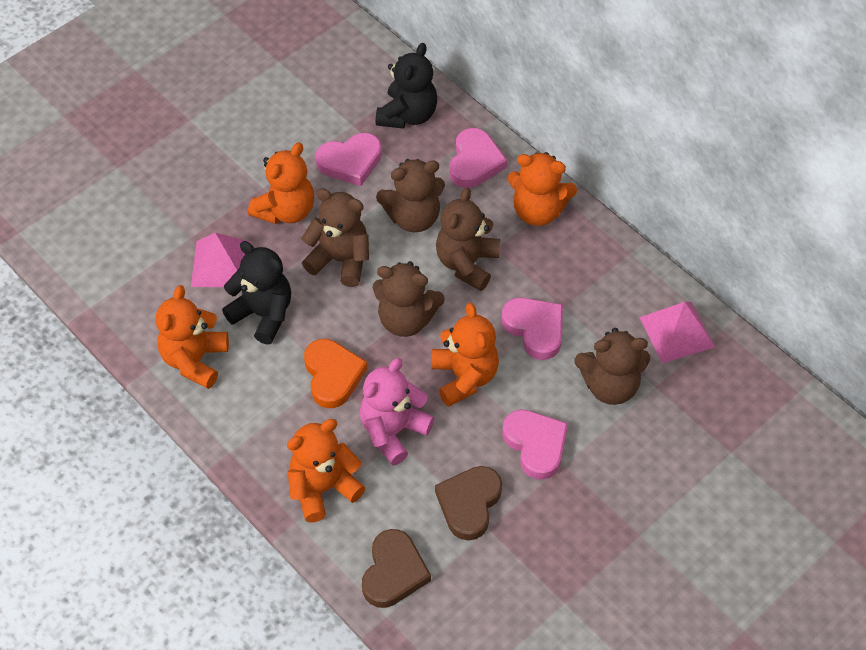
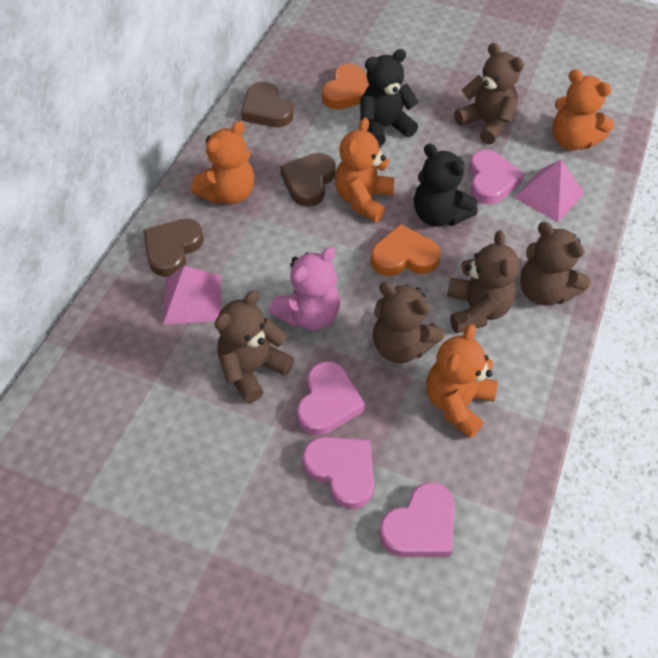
brown heart: 2 -> 3
orange heart: 1 -> 2
orange teddy bear: 5 -> 4

